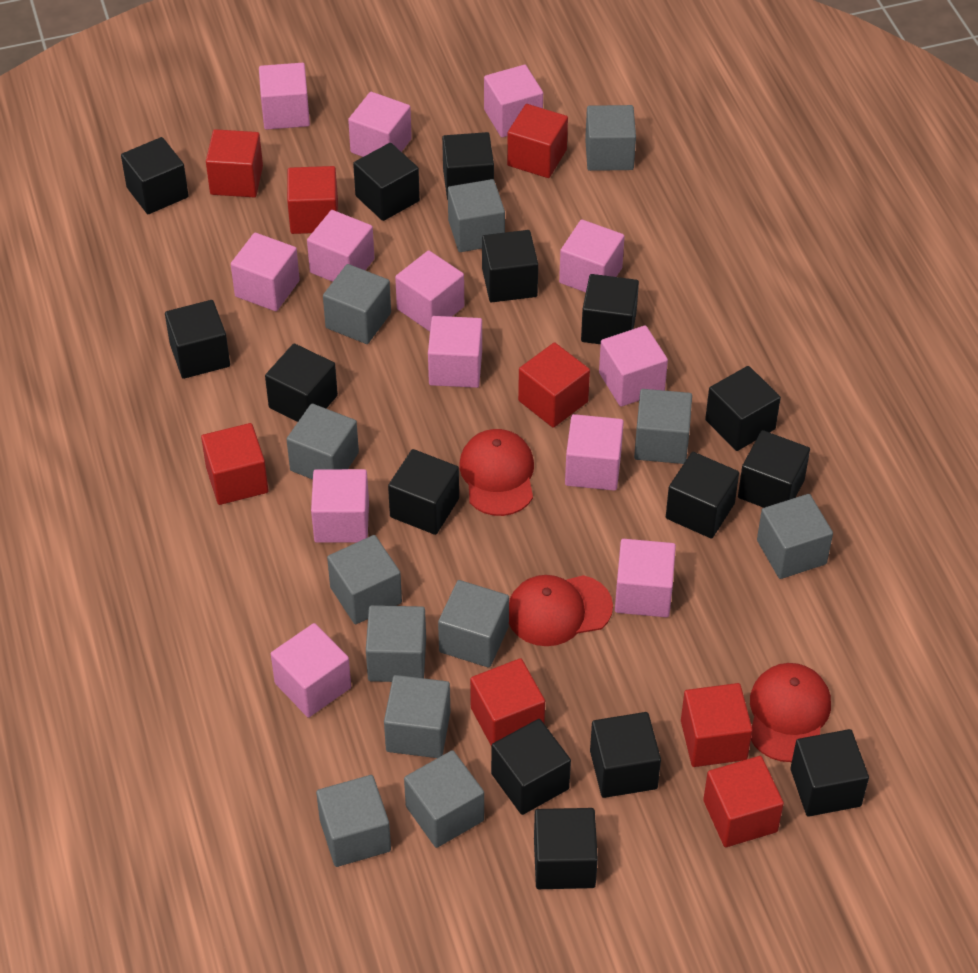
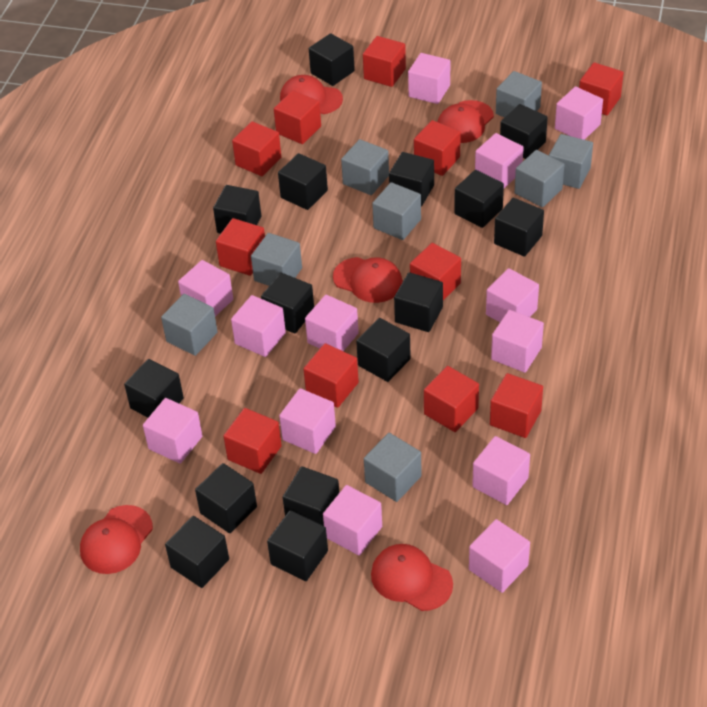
grey cube: 12 -> 8
red cap: 3 -> 5
red cube: 8 -> 11

